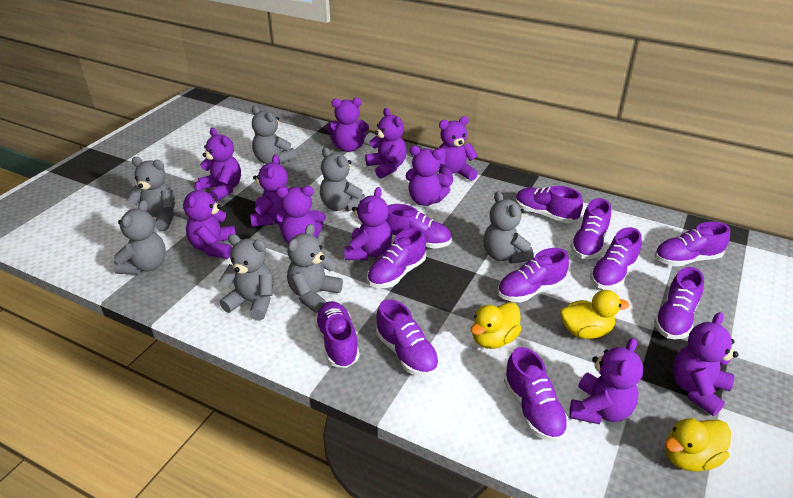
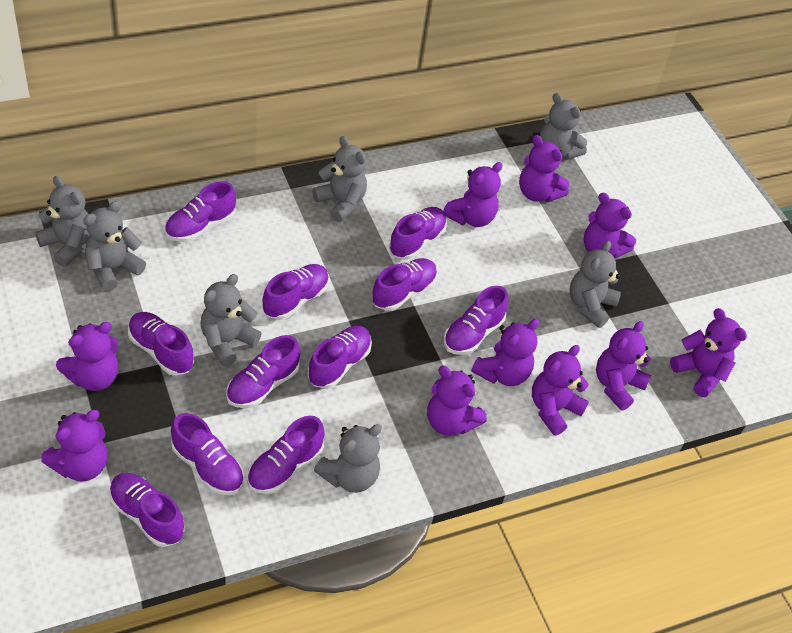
purple teddy bear: 11 -> 10
yellow duck: 3 -> 0

